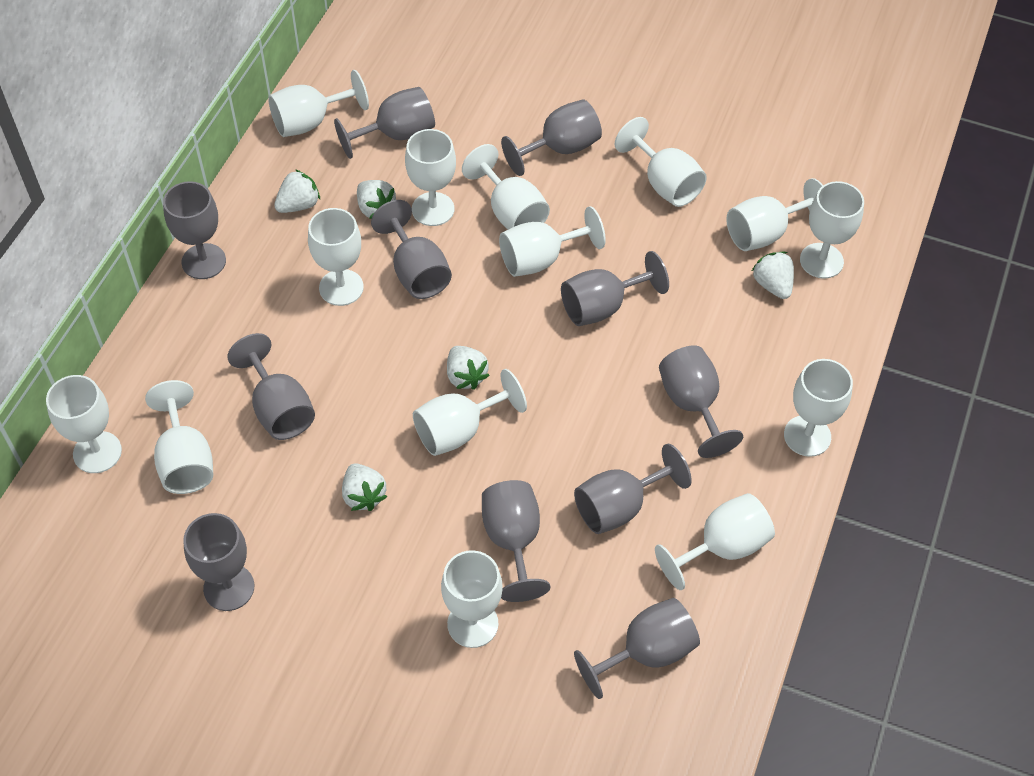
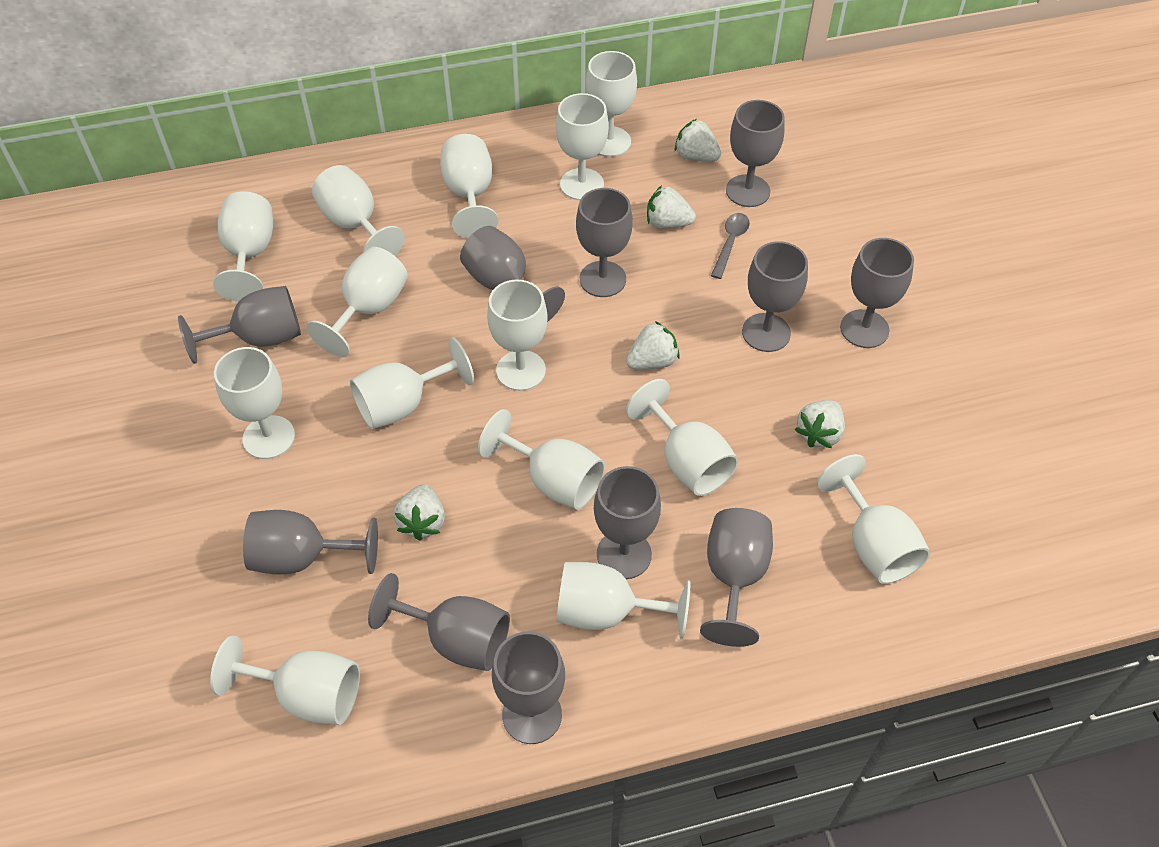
grey spoon: 0 -> 1

